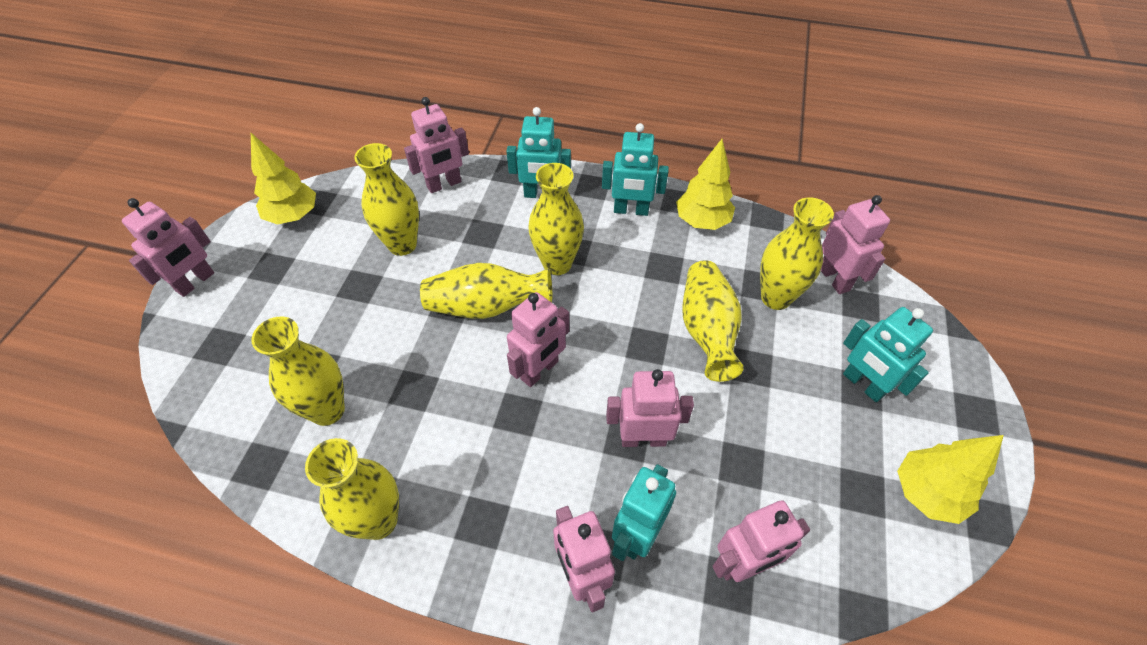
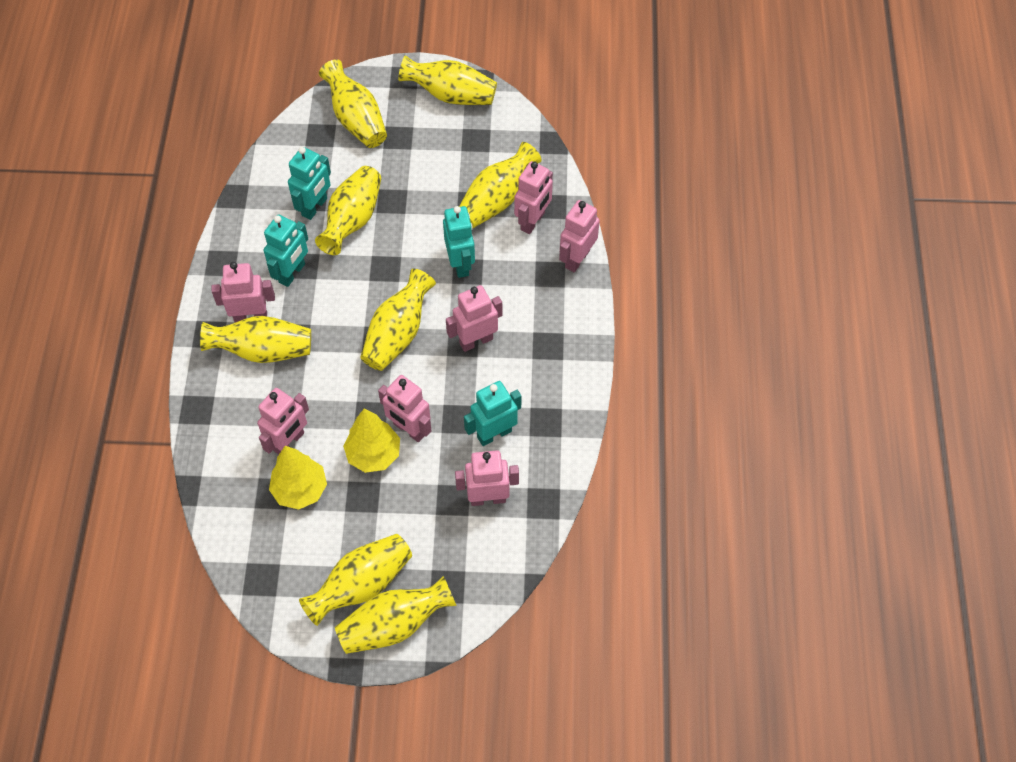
yellow tree: 3 -> 2
yellow vase: 7 -> 8

